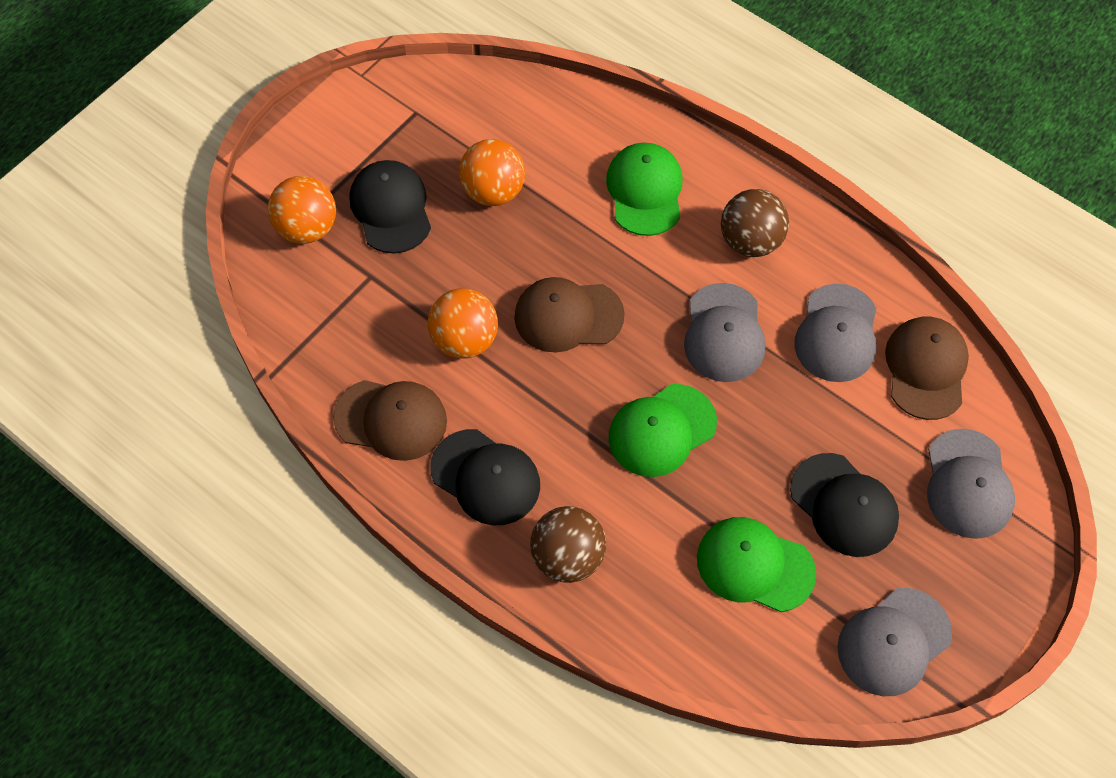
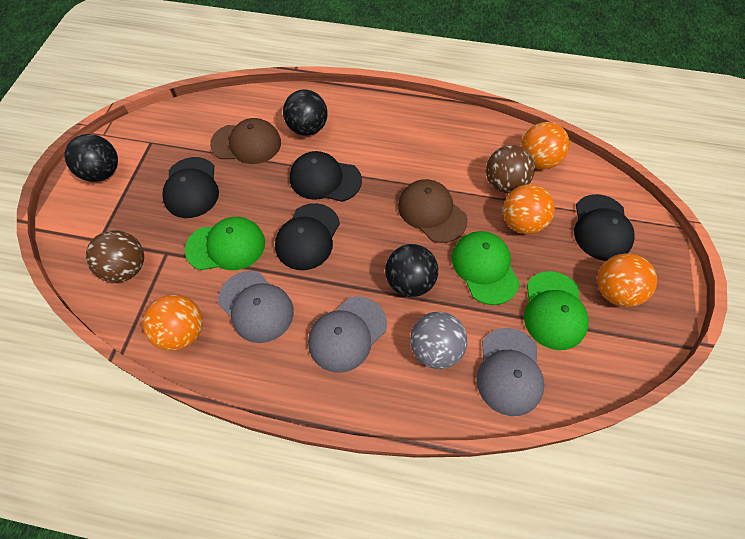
black ball: 0 -> 3
black cap: 3 -> 4
brown cap: 3 -> 2
grey ball: 0 -> 1
grey cap: 4 -> 3
orange ball: 3 -> 4

